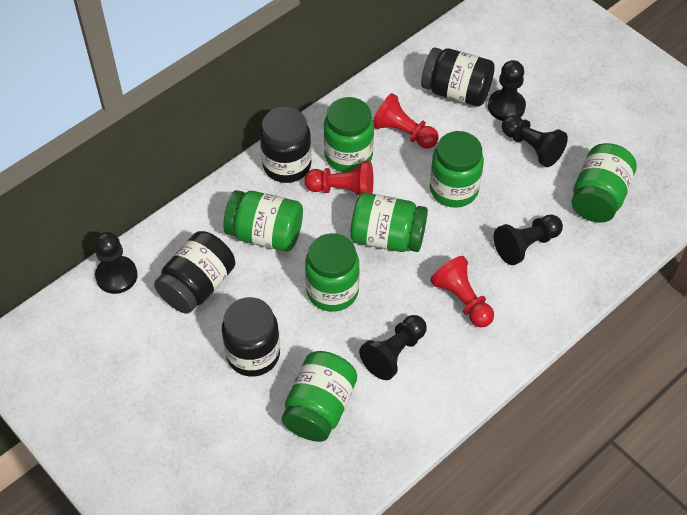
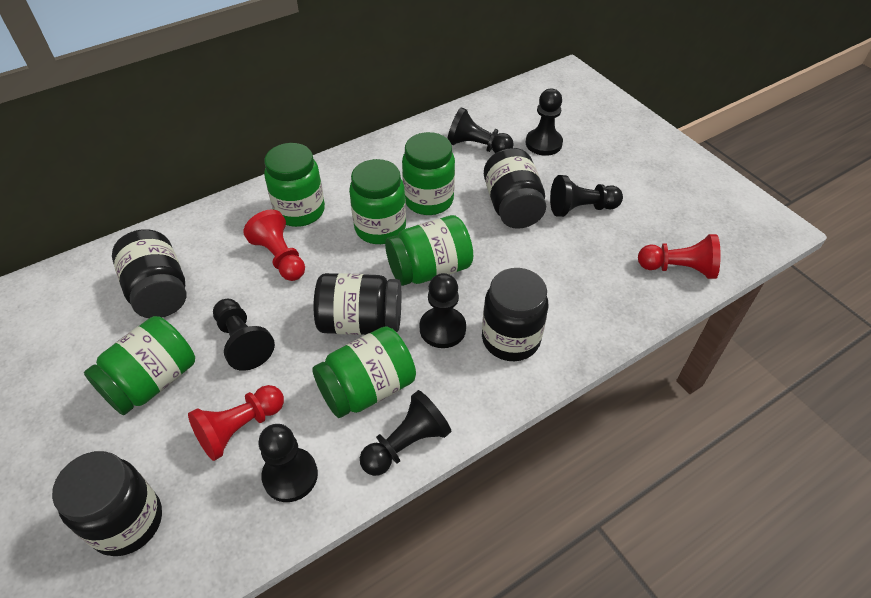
black jar: 4 -> 5
black pawn: 5 -> 7
green jar: 7 -> 6

